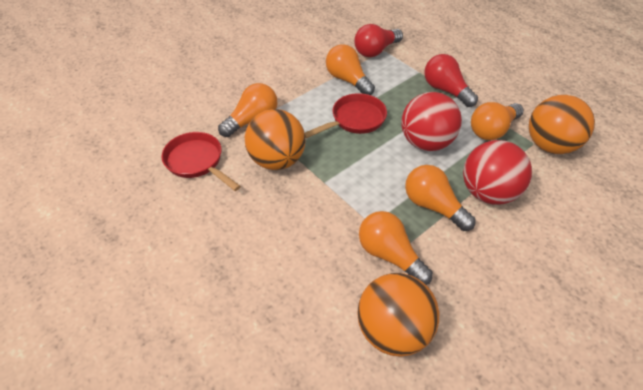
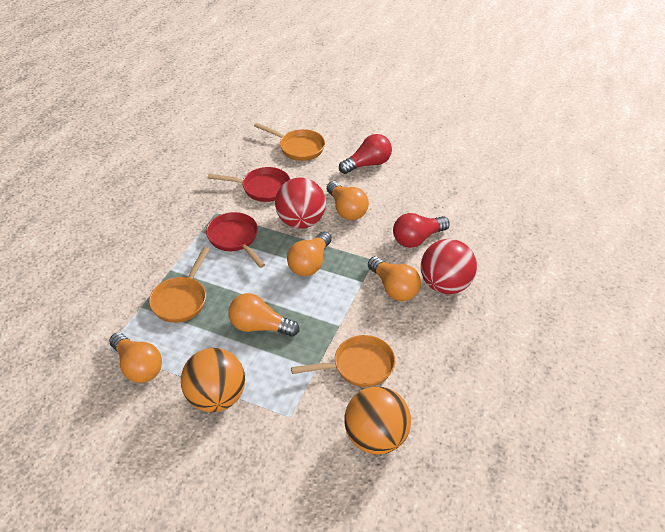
orange ball: 3 -> 2
orange pan: 0 -> 3

